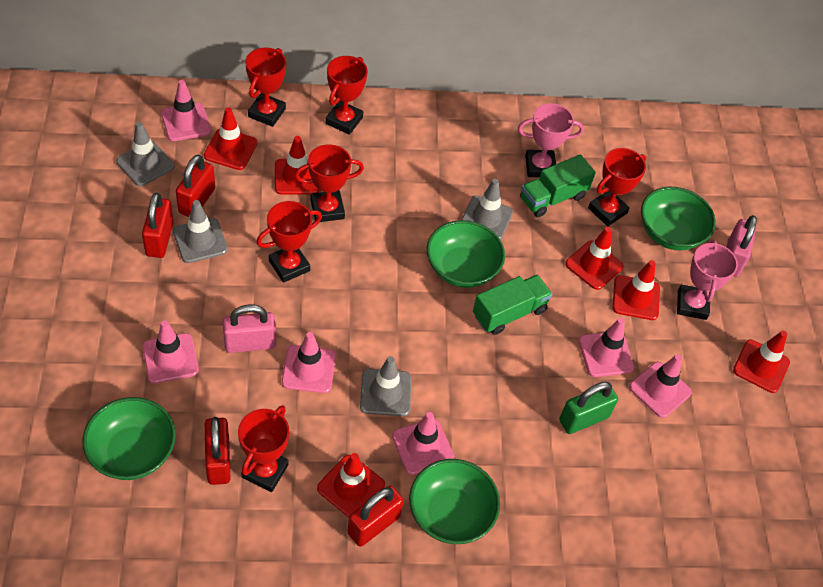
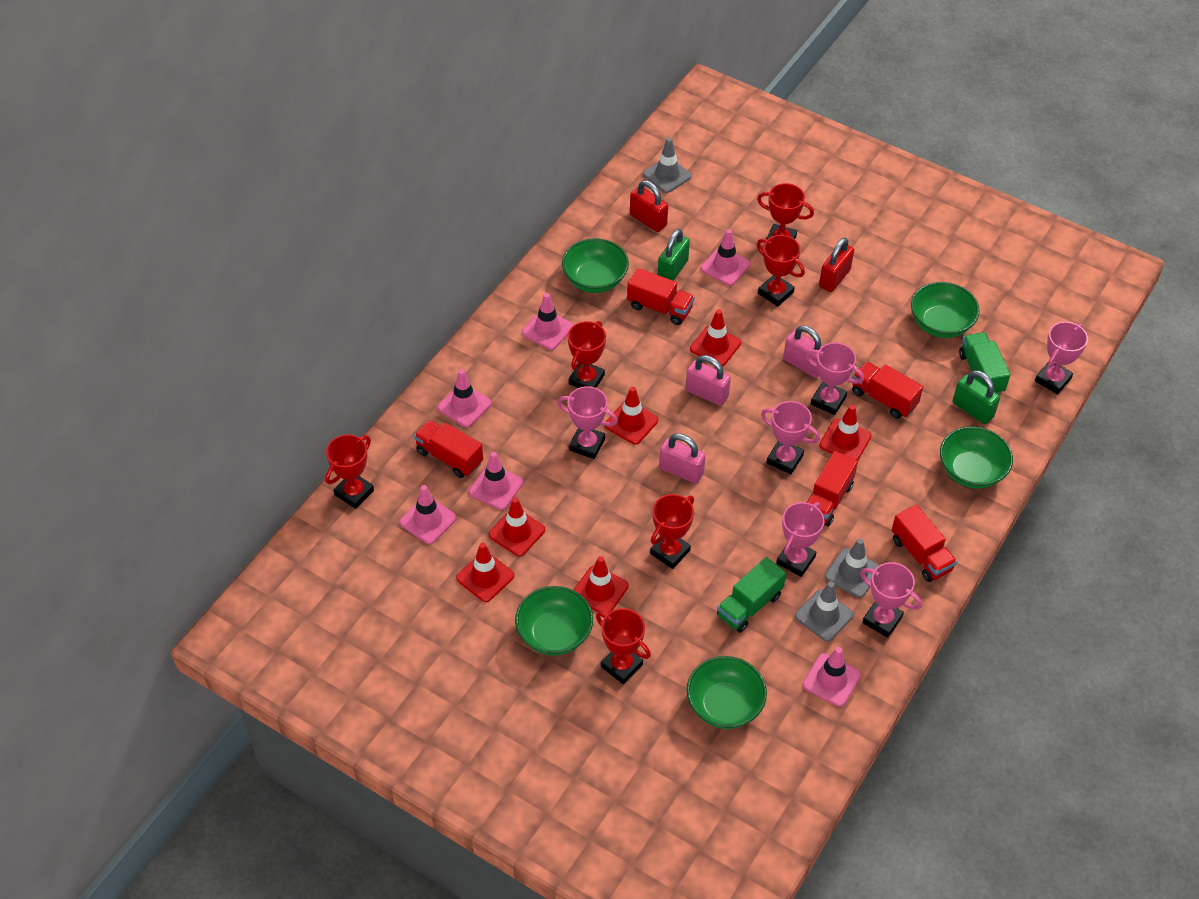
green bowl: 4 -> 5
green padlock: 1 -> 2
grey traffic cone: 4 -> 3
pink padlock: 2 -> 3
pink trophy: 2 -> 6
red padlock: 4 -> 2
red truck: 0 -> 5

